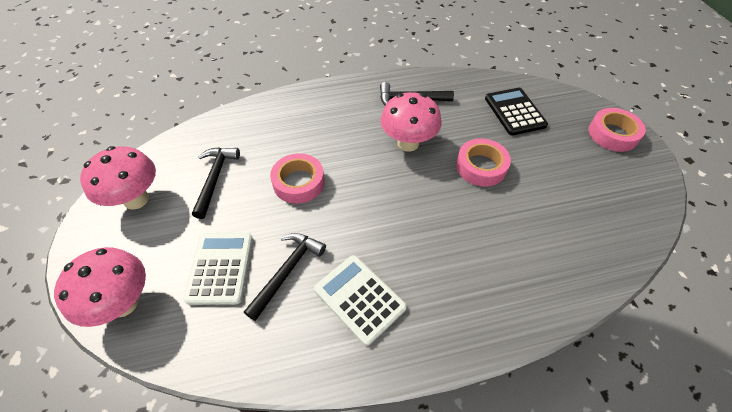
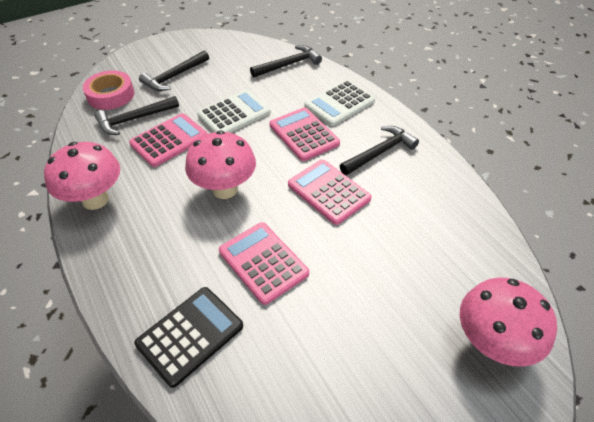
black hammer: 3 -> 4
pink calculator: 0 -> 4
pink tape: 3 -> 1

